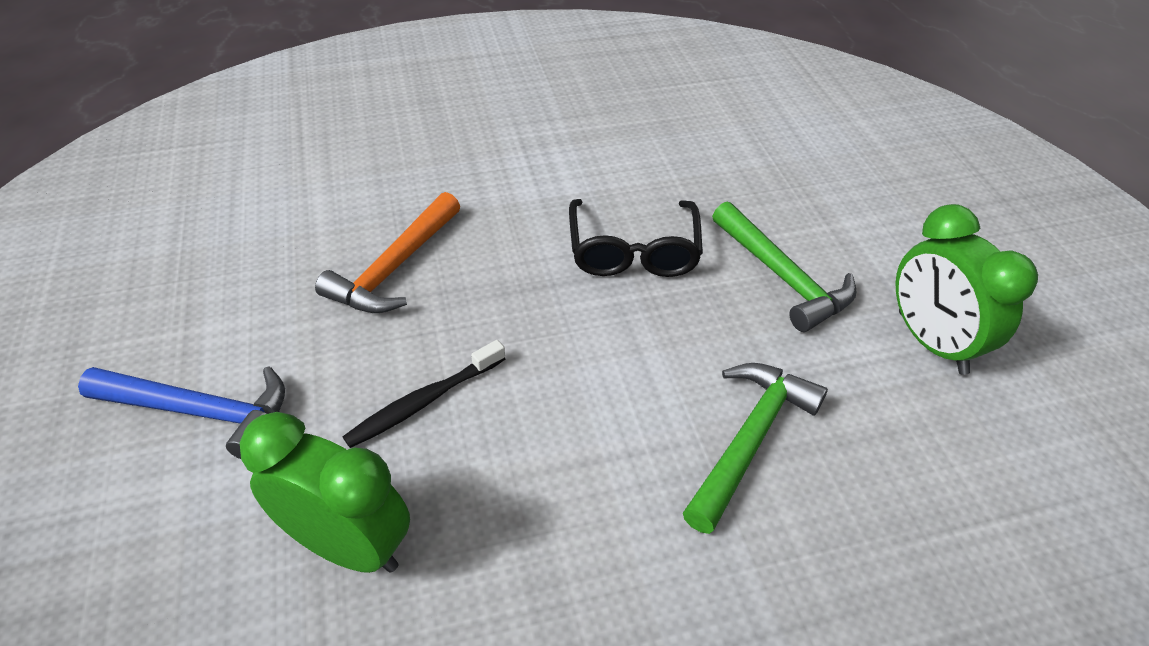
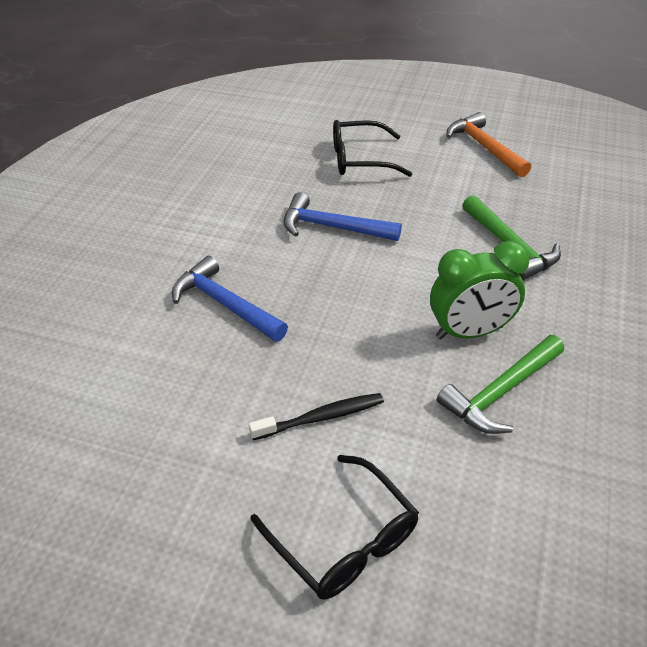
black glasses: 1 -> 2
blue hammer: 1 -> 2
green clock: 2 -> 1

